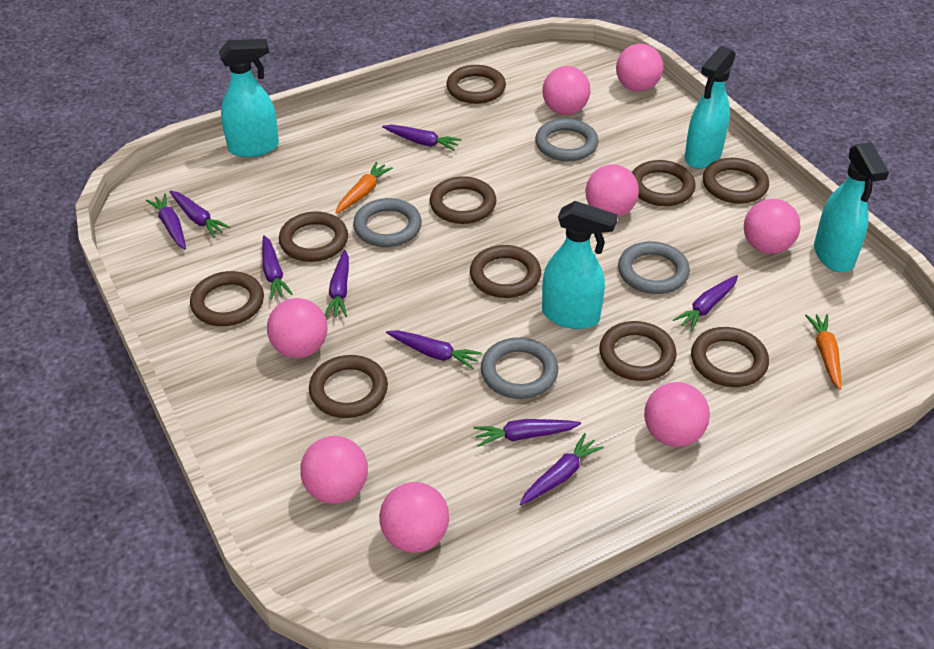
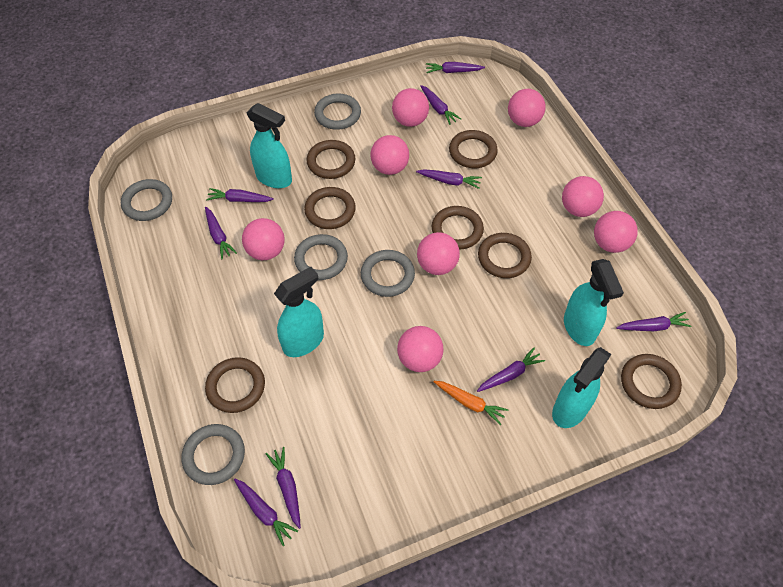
brown ring: 10 -> 7
grey ring: 4 -> 5
orange carrot: 2 -> 1

